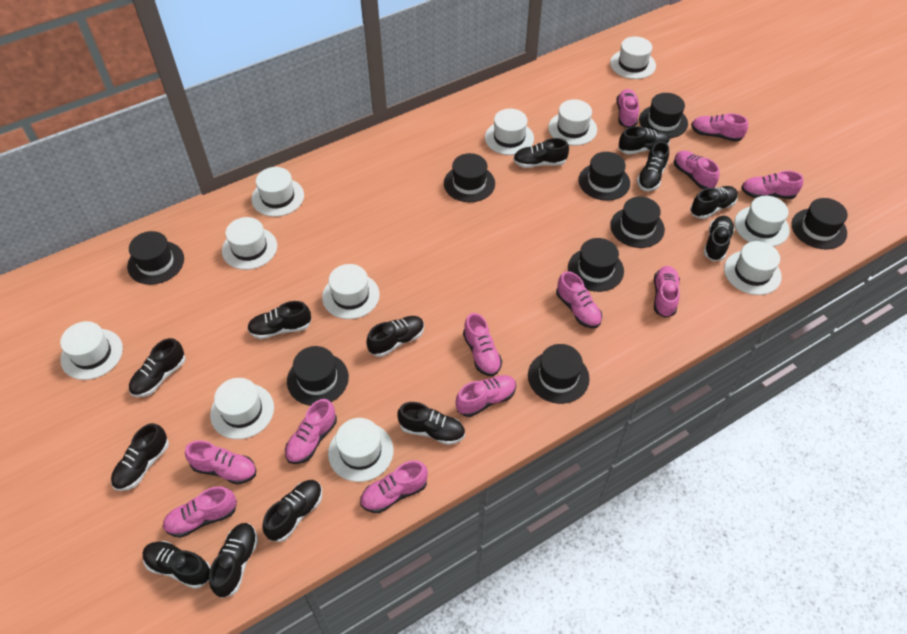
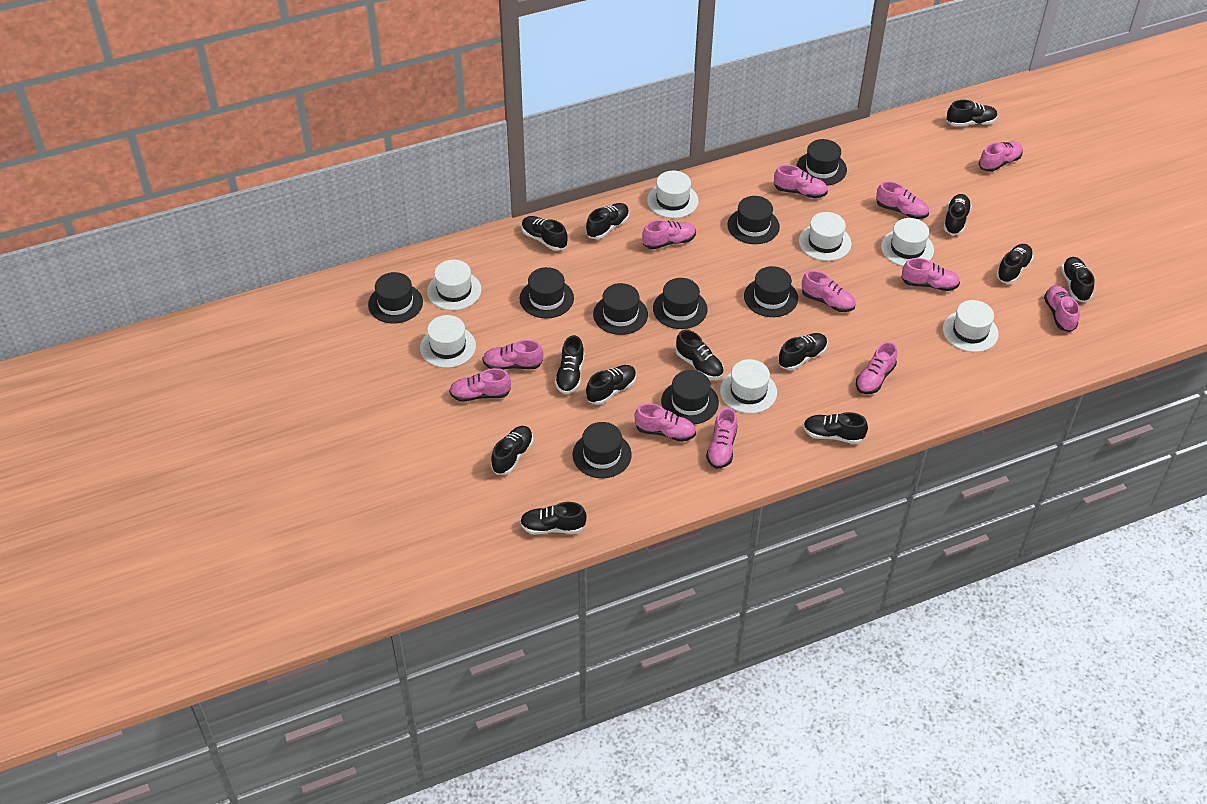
white hat: 11 -> 7

